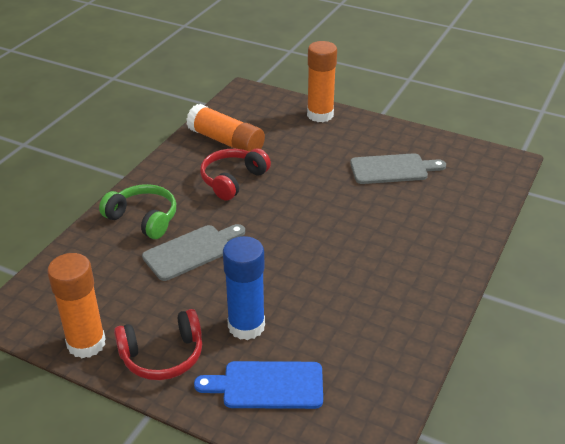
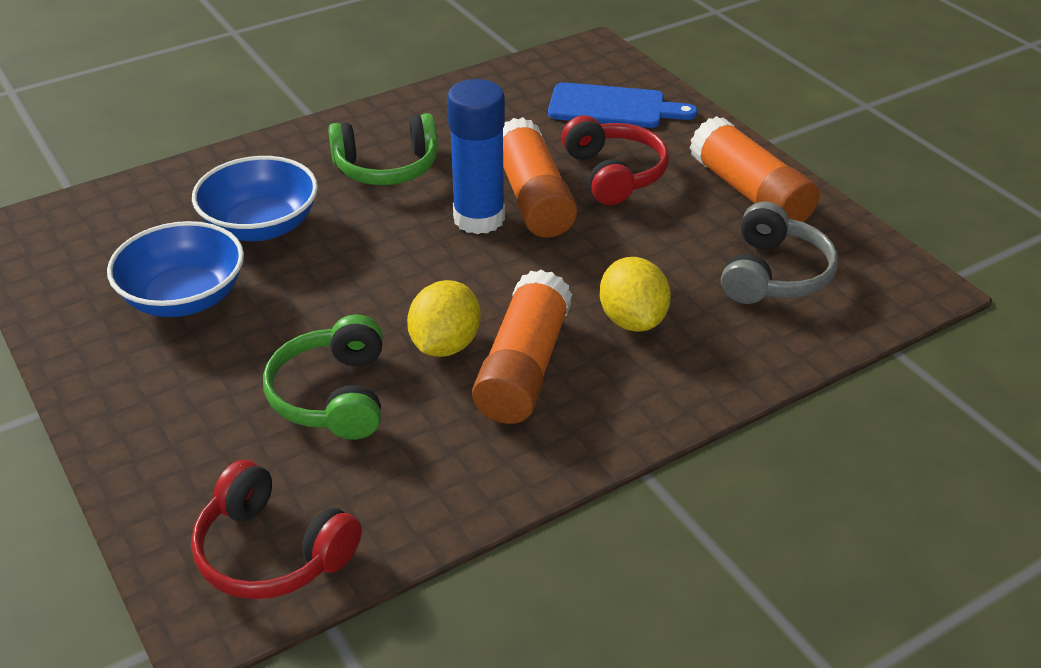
blue bowl: 0 -> 2
green headphones: 1 -> 2
grey cutting board: 2 -> 0
grey headphones: 0 -> 1
yellow lemon: 0 -> 2

